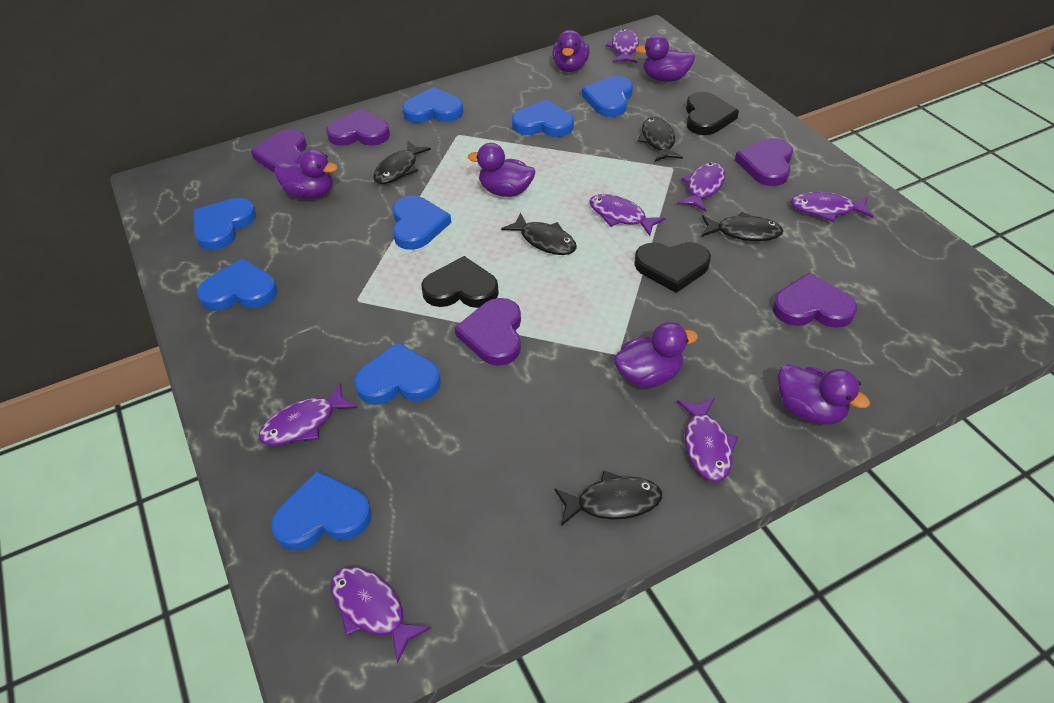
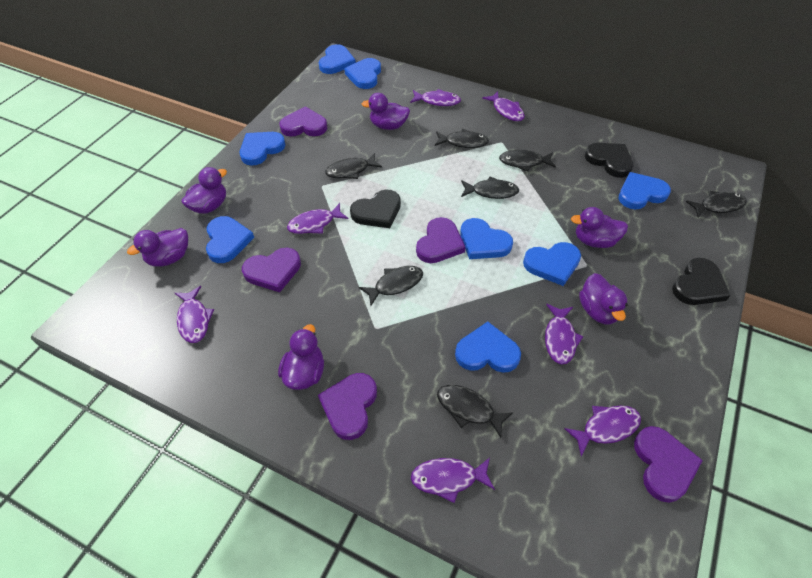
black fish: 5 -> 7

